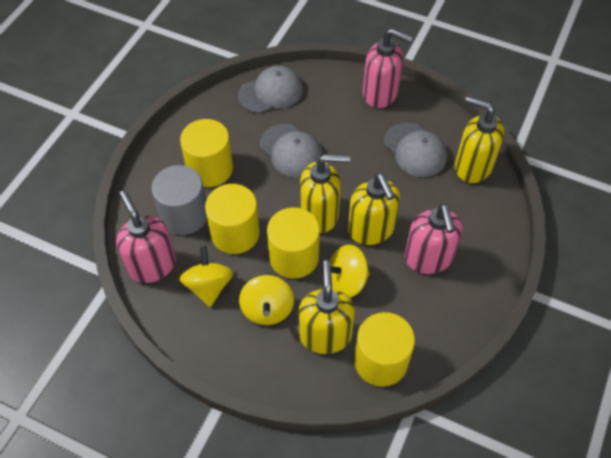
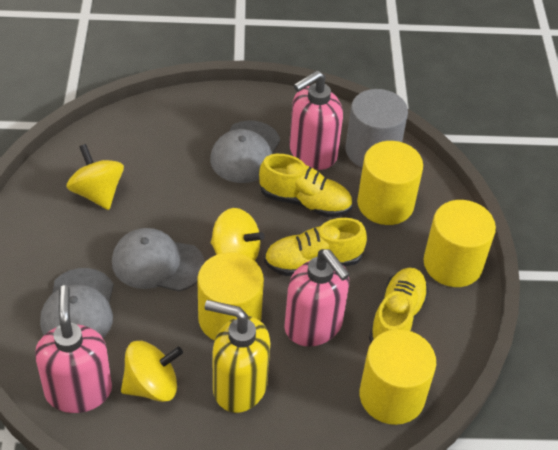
yellow shoe: 0 -> 3
yellow soap dispenser: 4 -> 1

